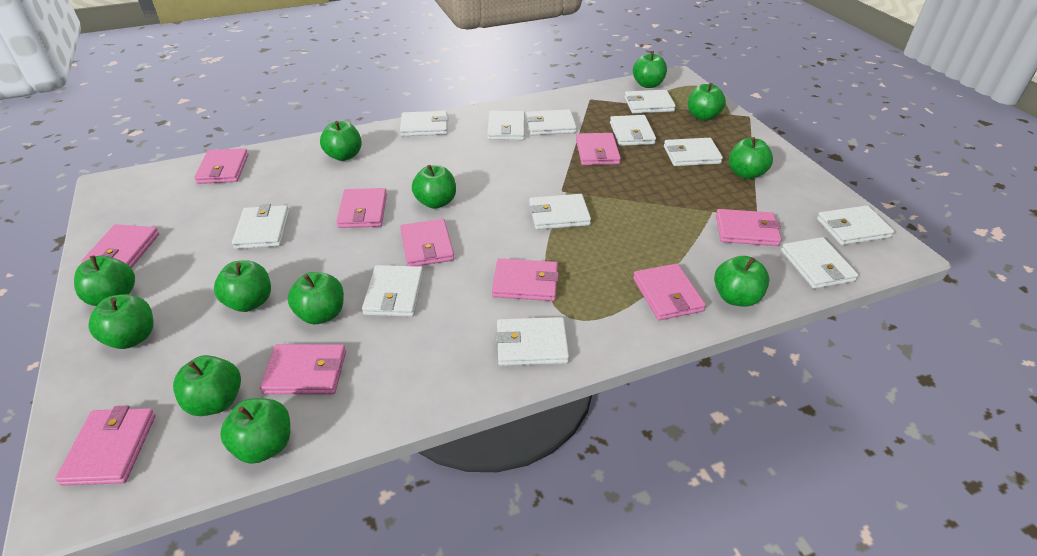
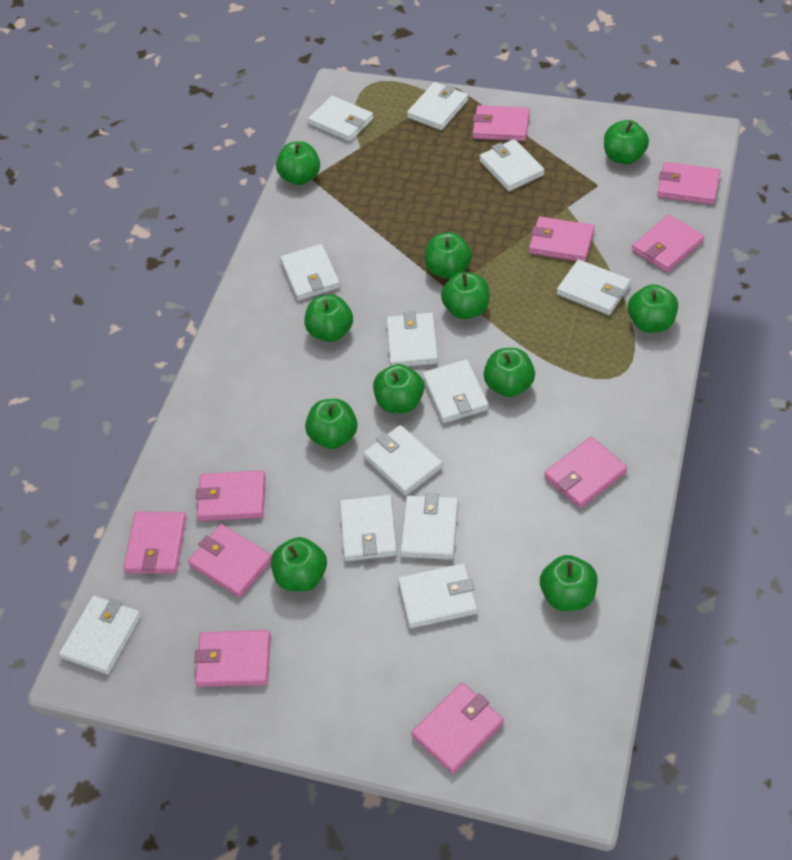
green apple: 12 -> 11

